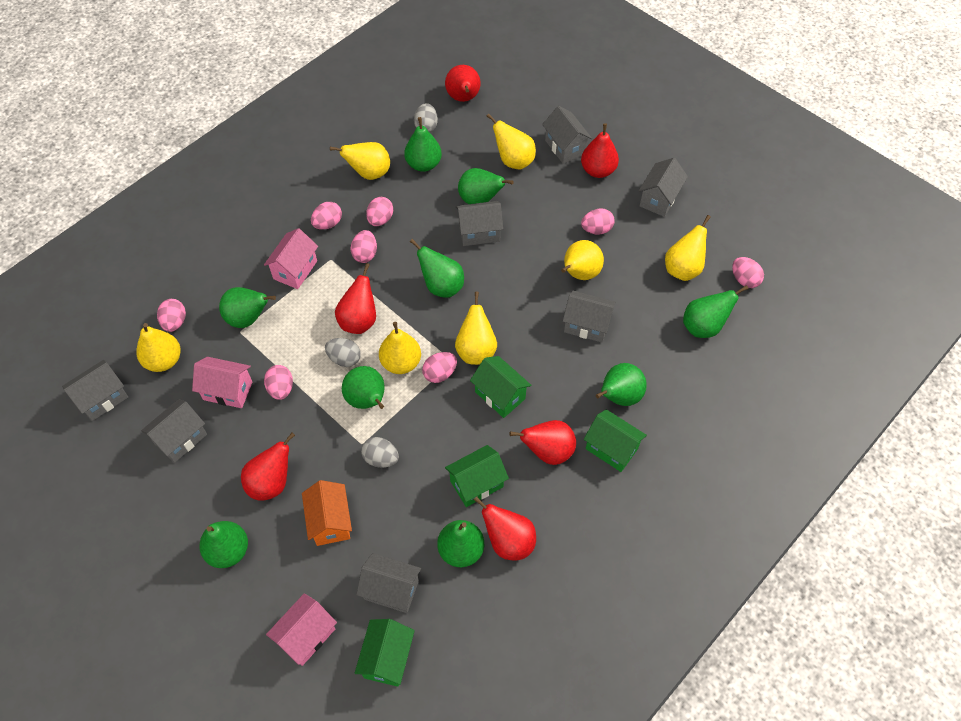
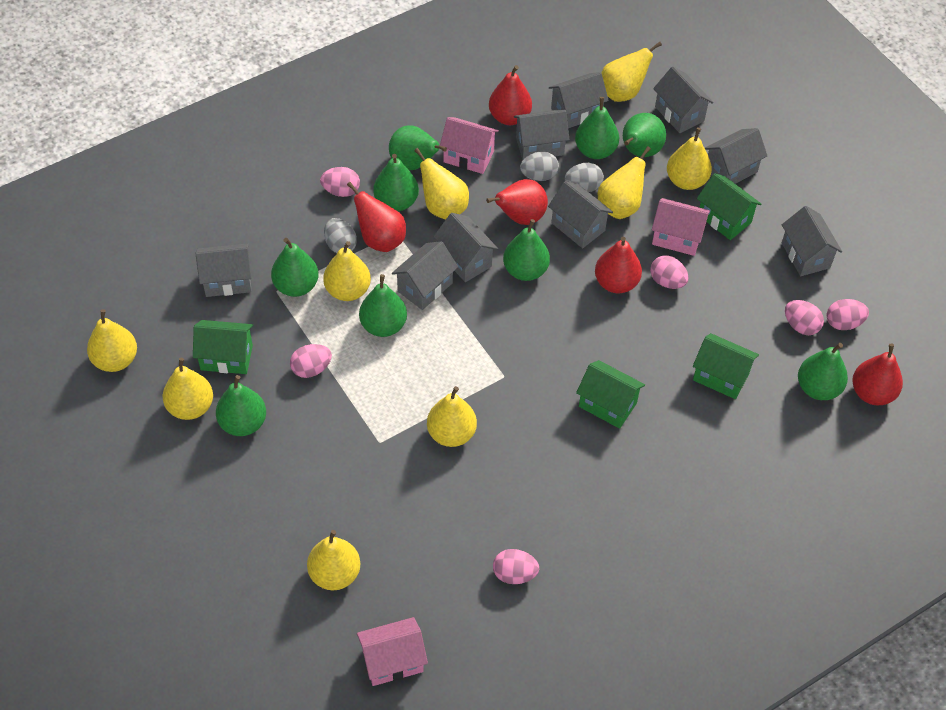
grey house: 7 -> 9
orange house: 1 -> 0
pink egg: 8 -> 6
red pear: 6 -> 5
yellow pear: 7 -> 9

